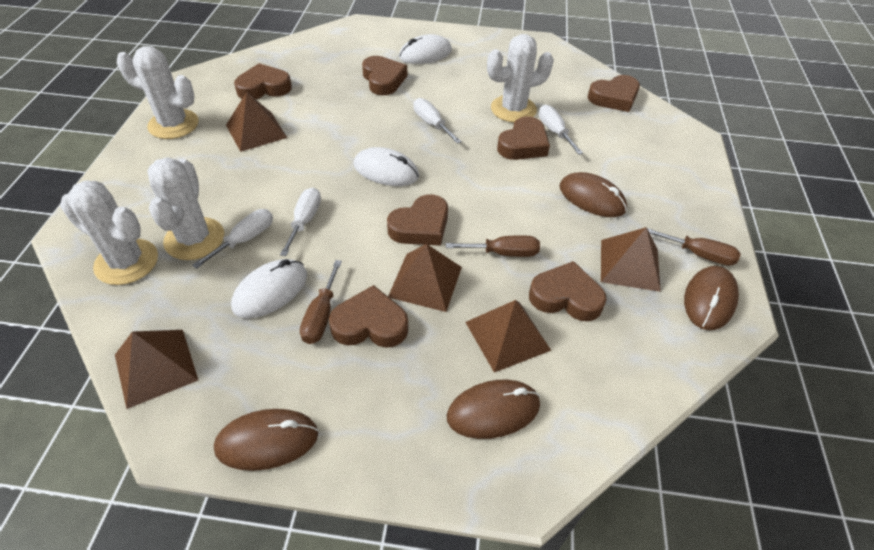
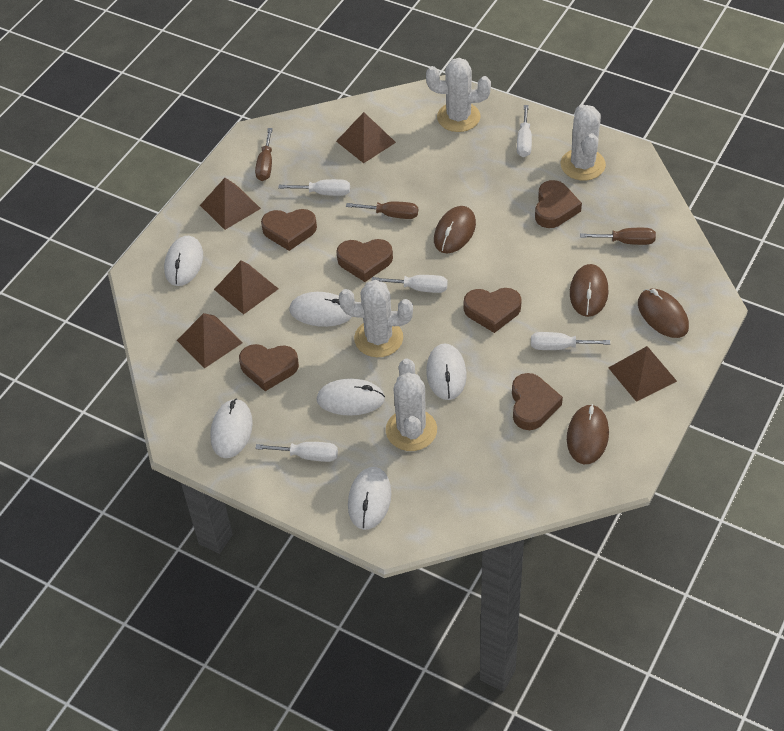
brown heart: 7 -> 6
white mouse: 3 -> 6
white screwdriver: 4 -> 5

